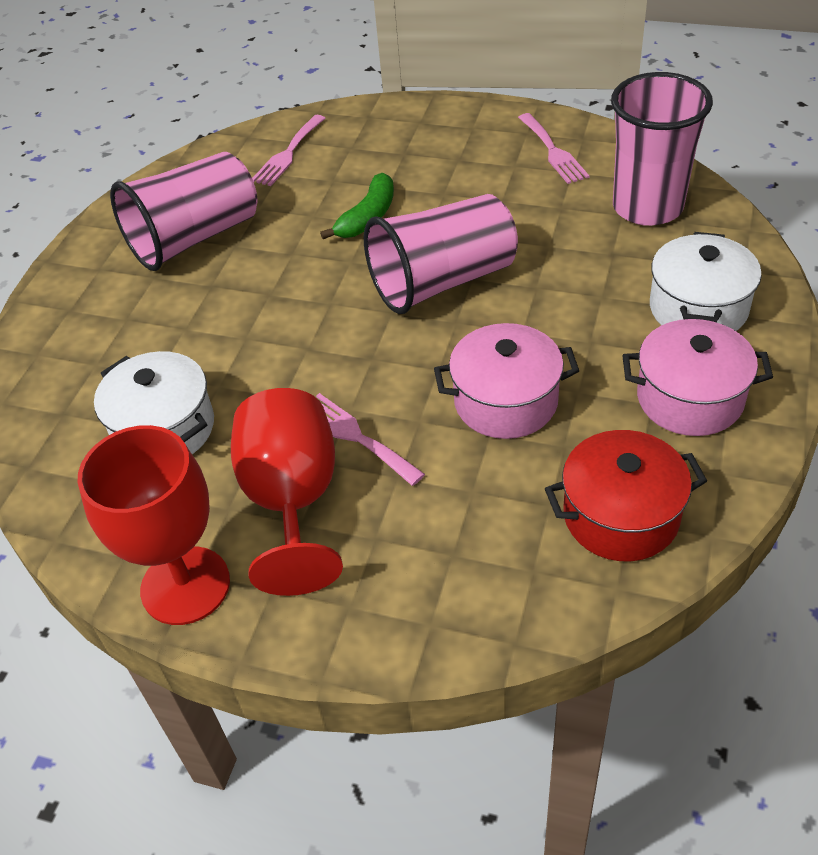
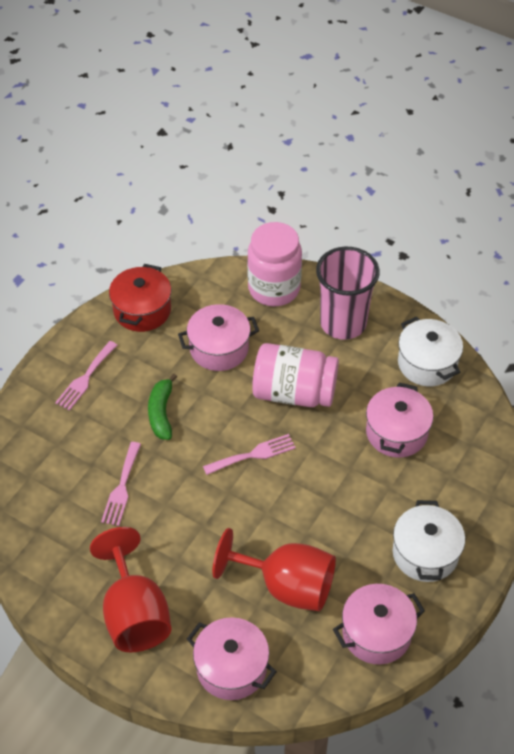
pink cup: 3 -> 1
pink jar: 0 -> 2
pink pot: 2 -> 4

